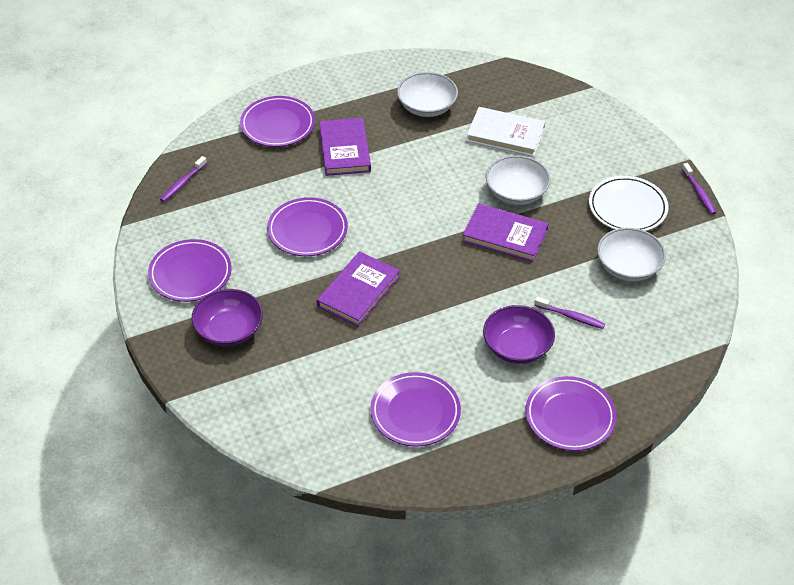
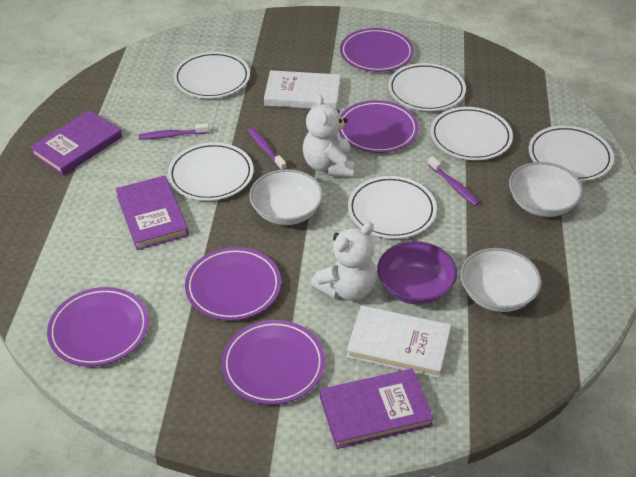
purple bowl: 2 -> 1
white book: 1 -> 2
white plate: 1 -> 6
white teddy bear: 0 -> 2

